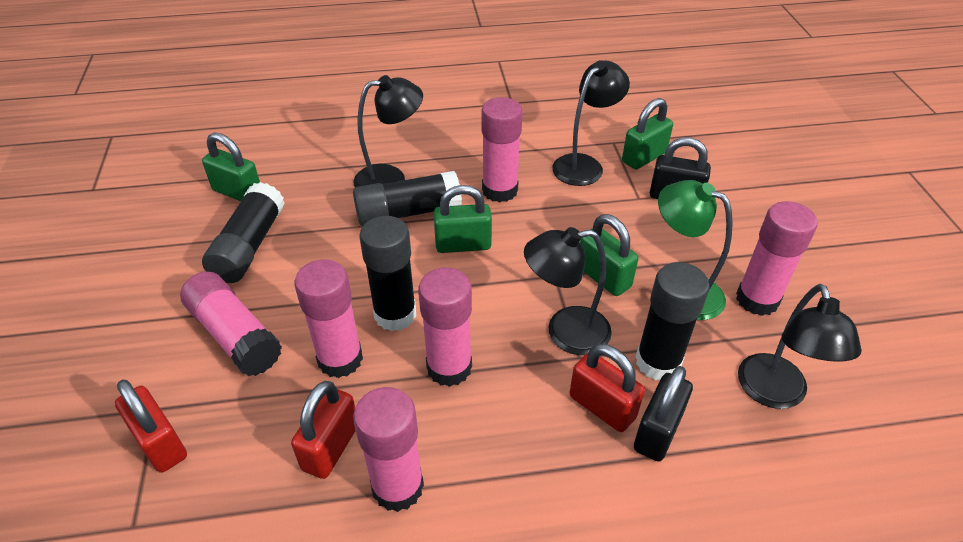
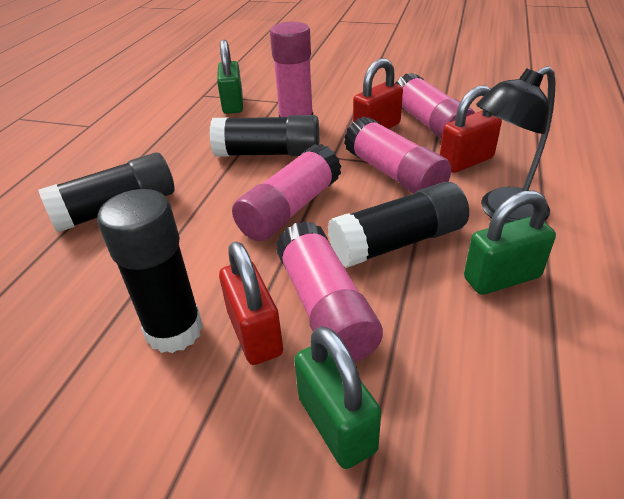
black lamp: 4 -> 1
black padlock: 2 -> 0
green lamp: 1 -> 0
green padlock: 4 -> 3
pink glue stick: 6 -> 5

